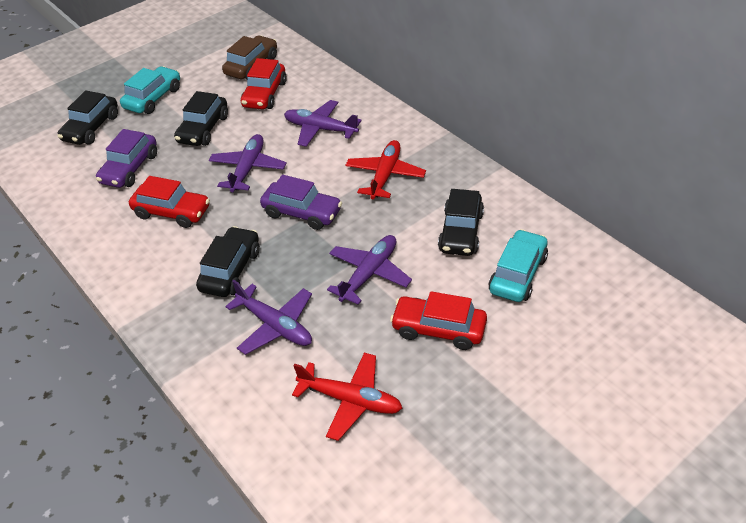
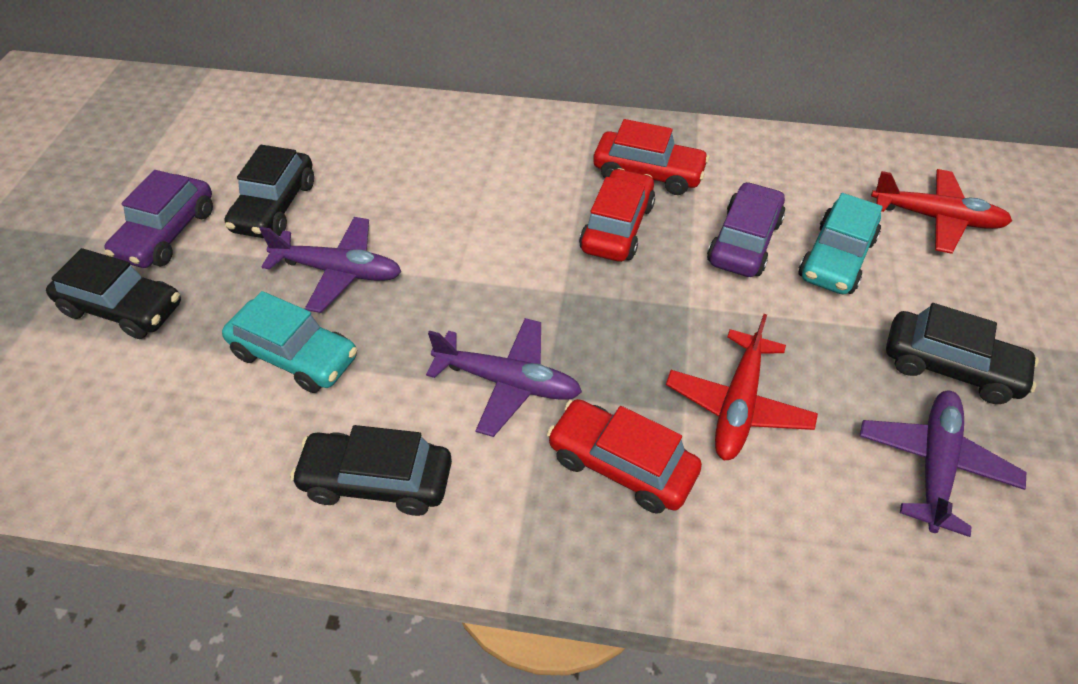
brown car: 1 -> 0
purple plane: 4 -> 3

